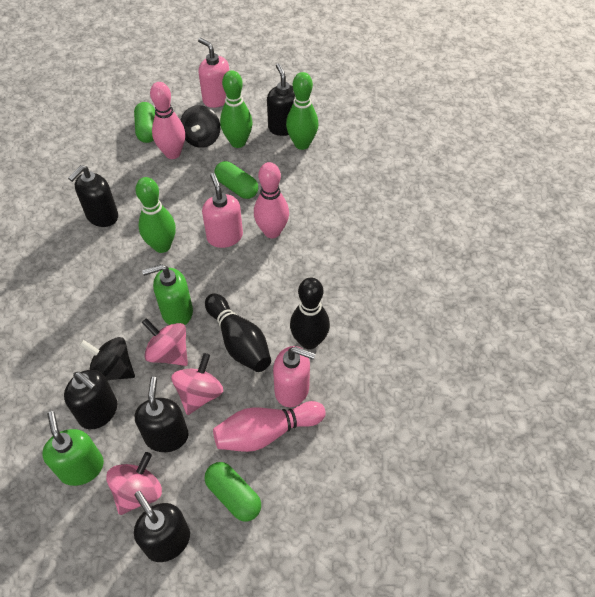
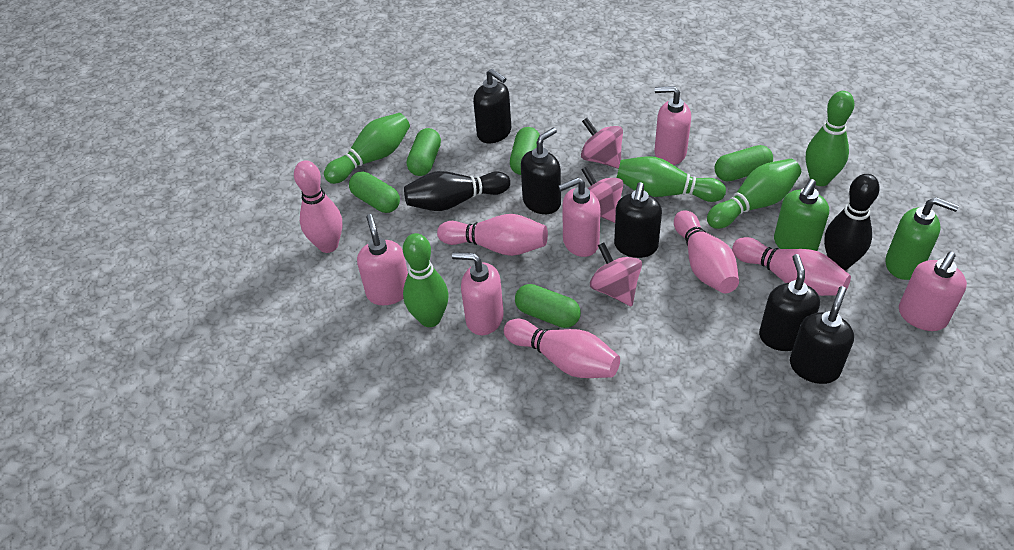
black spinning top: 2 -> 0
green bowling pin: 3 -> 5
green capsule: 3 -> 5
pink bowling pin: 3 -> 5
pink soap dispenser: 3 -> 5

